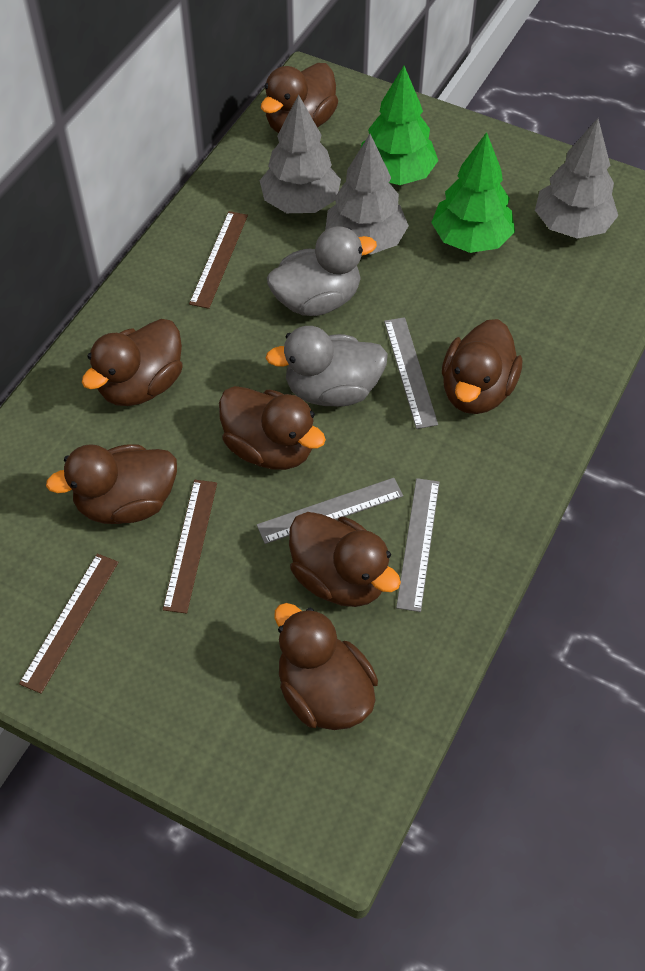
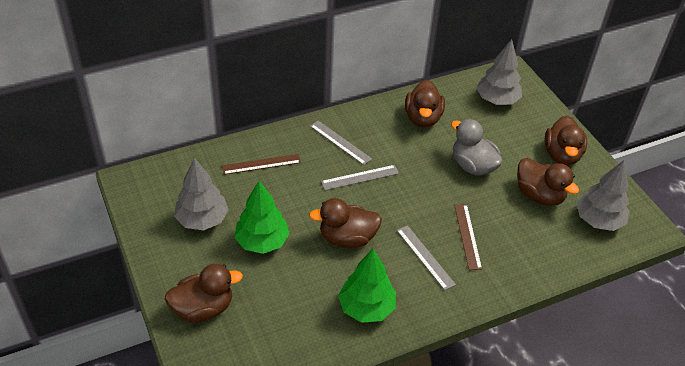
brown duck: 7 -> 5
brown ruler: 3 -> 2
grey duck: 2 -> 1

